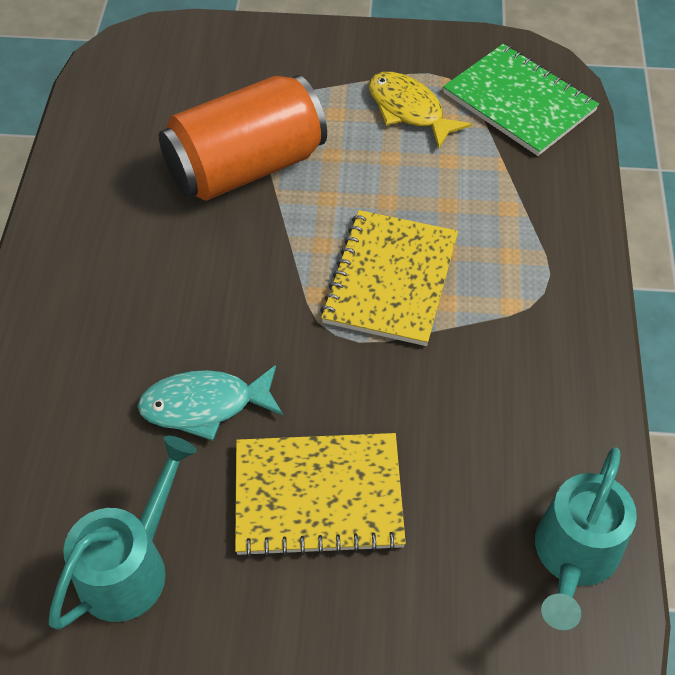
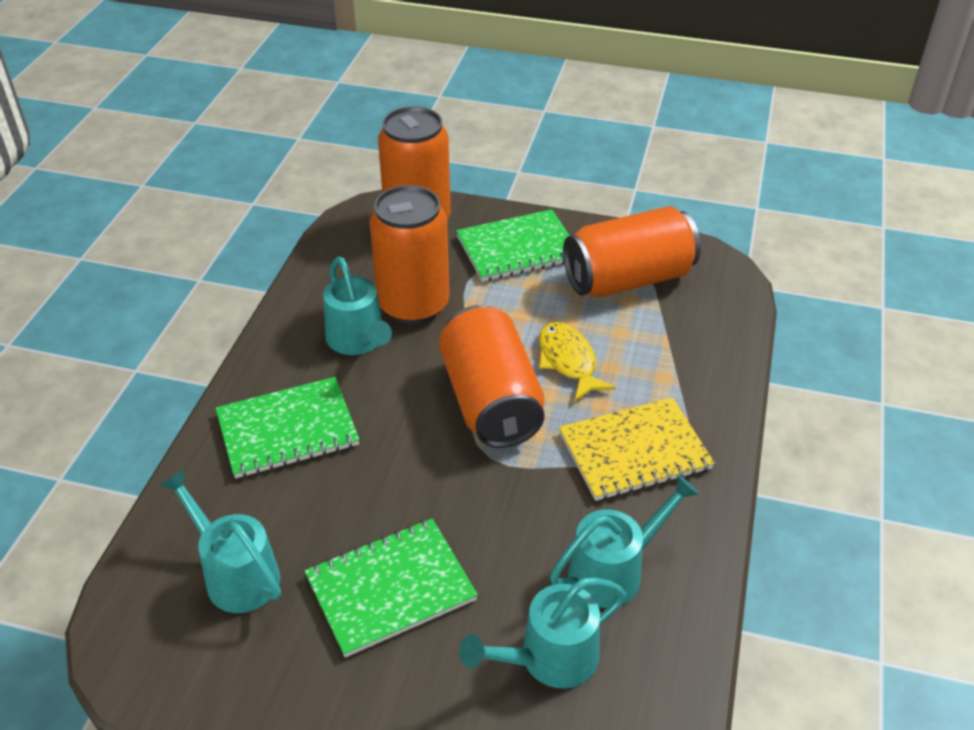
green notebook: 1 -> 3
orange can: 1 -> 4
turquoise fish: 1 -> 0
turquoise watering can: 2 -> 4
yellow notebook: 2 -> 1

